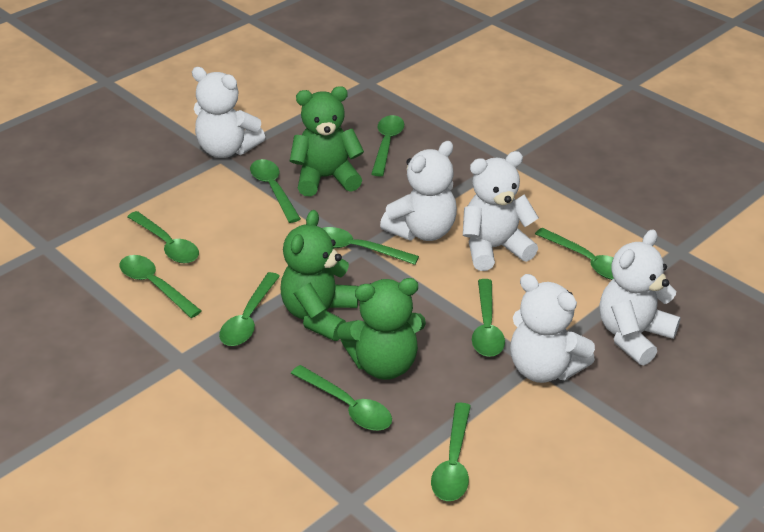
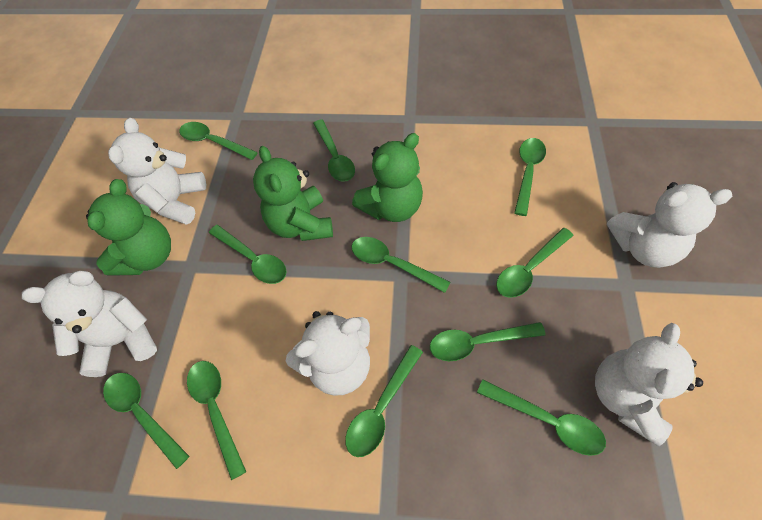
green spoon: 10 -> 11

